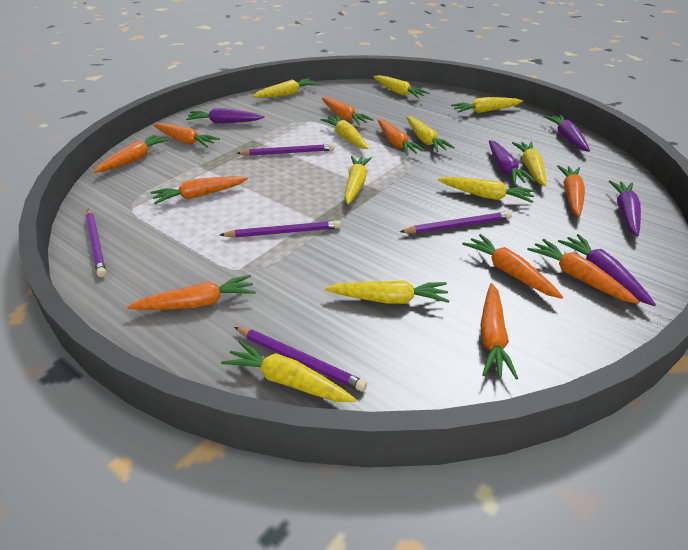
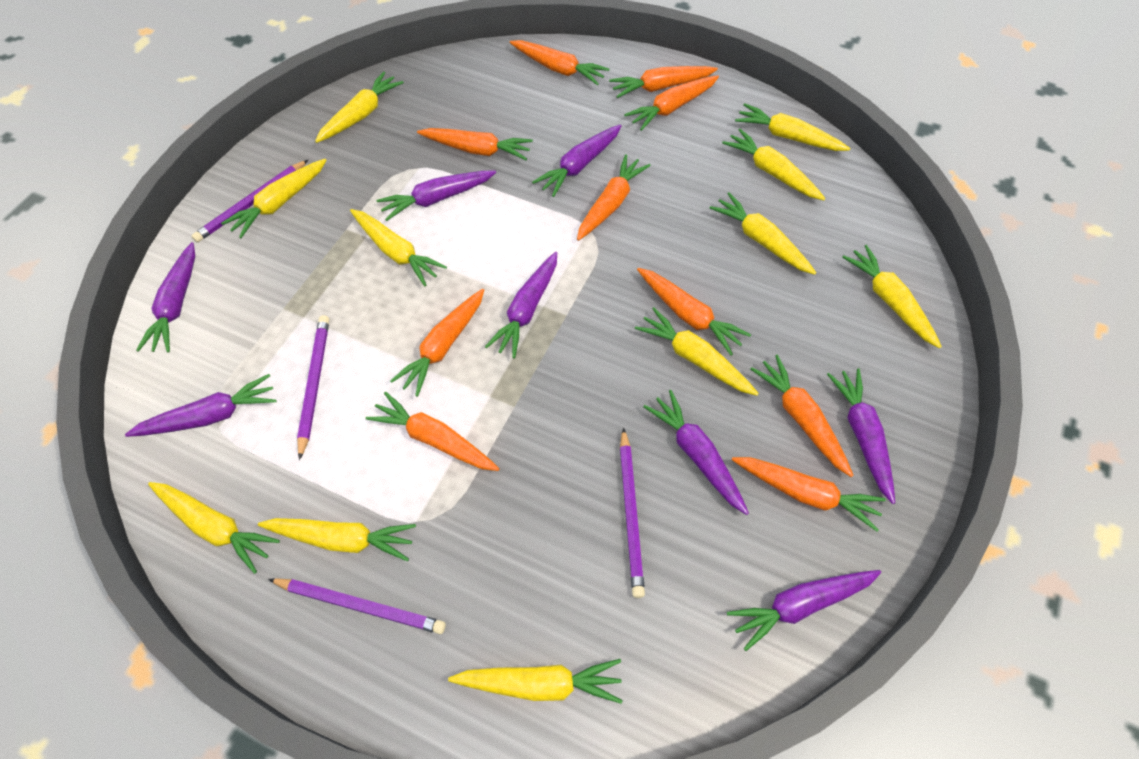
purple carrot: 5 -> 8
purple pencil: 5 -> 4
yellow carrot: 10 -> 11

